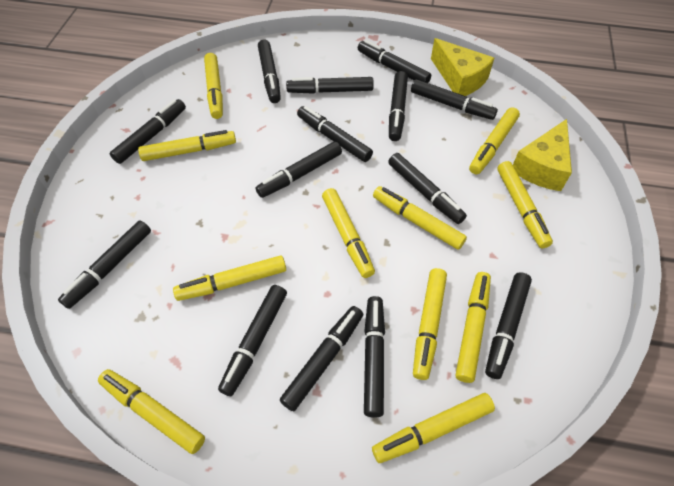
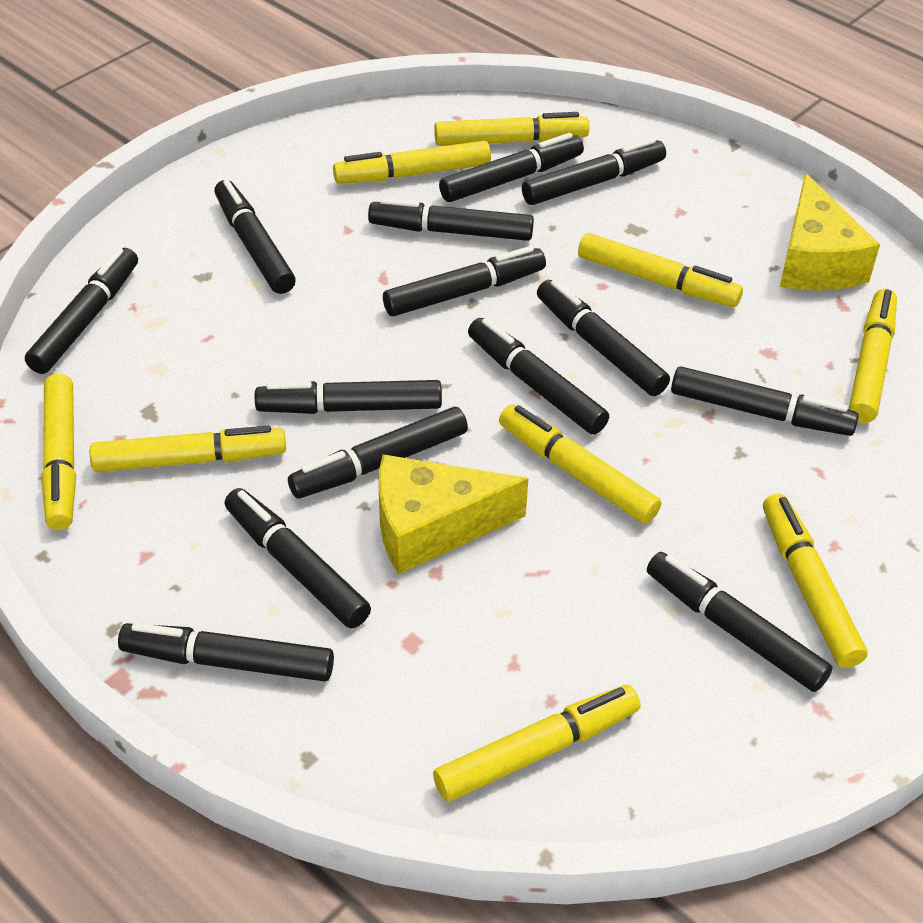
yellow marker: 11 -> 9

